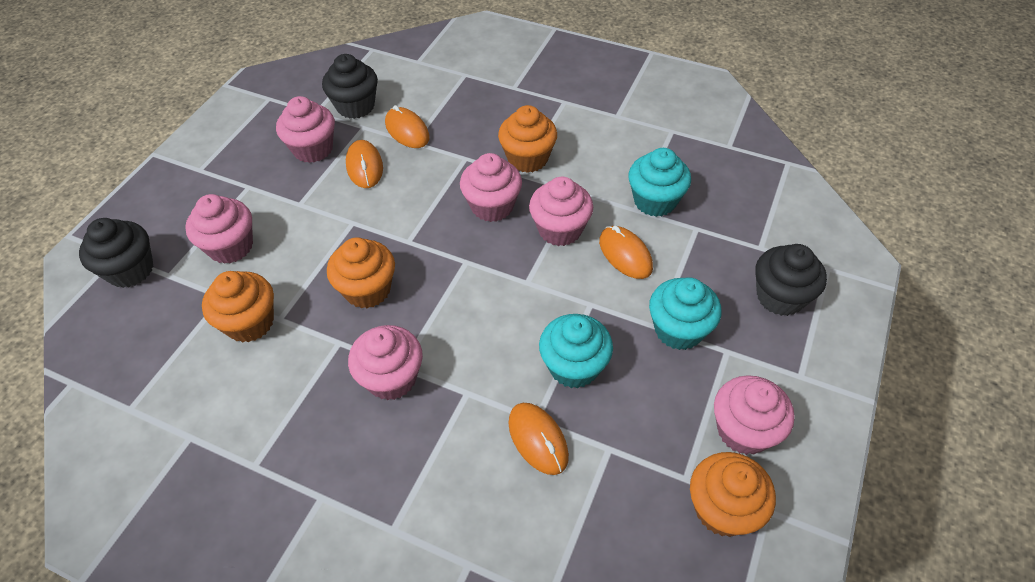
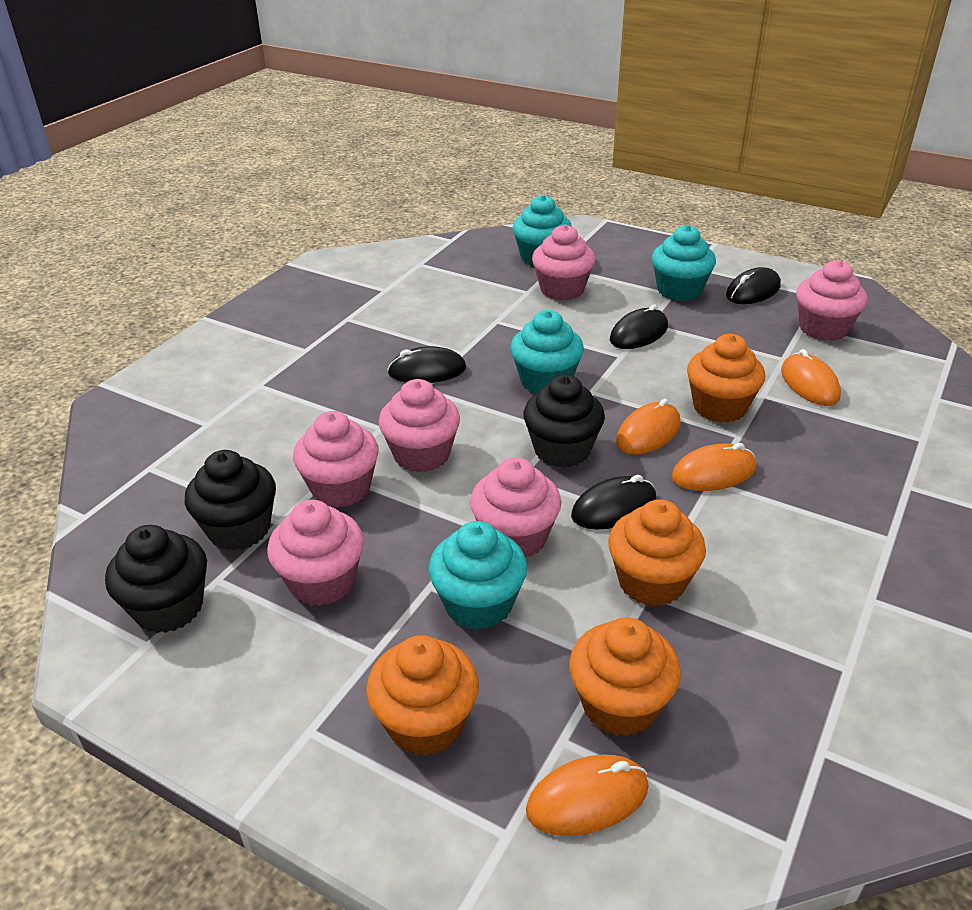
black mouse: 0 -> 4
turquoise cupcake: 3 -> 4

